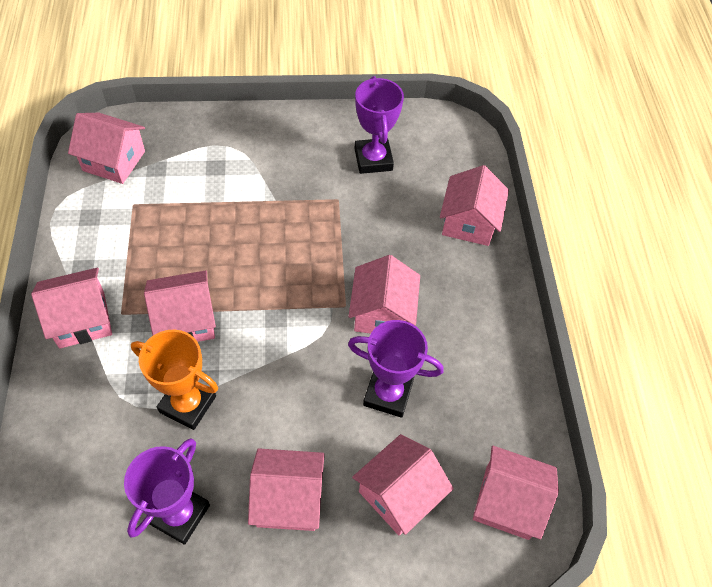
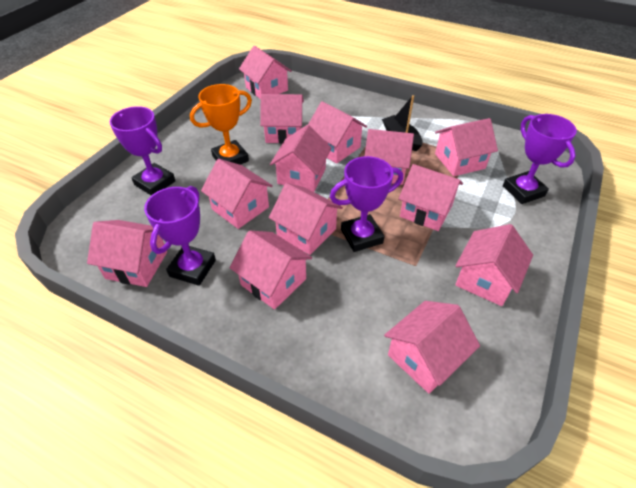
black boat: 0 -> 1
pink house: 8 -> 13
purple trophy: 3 -> 4

